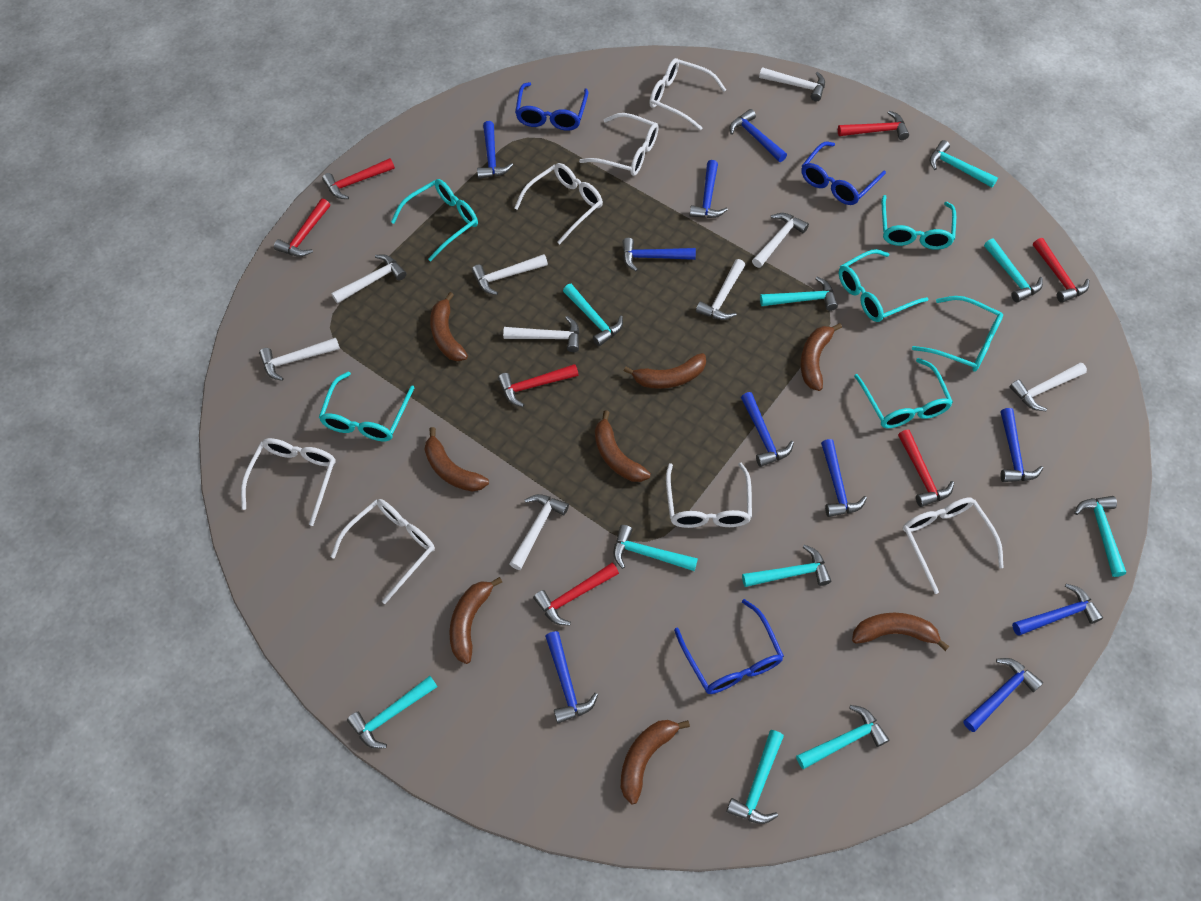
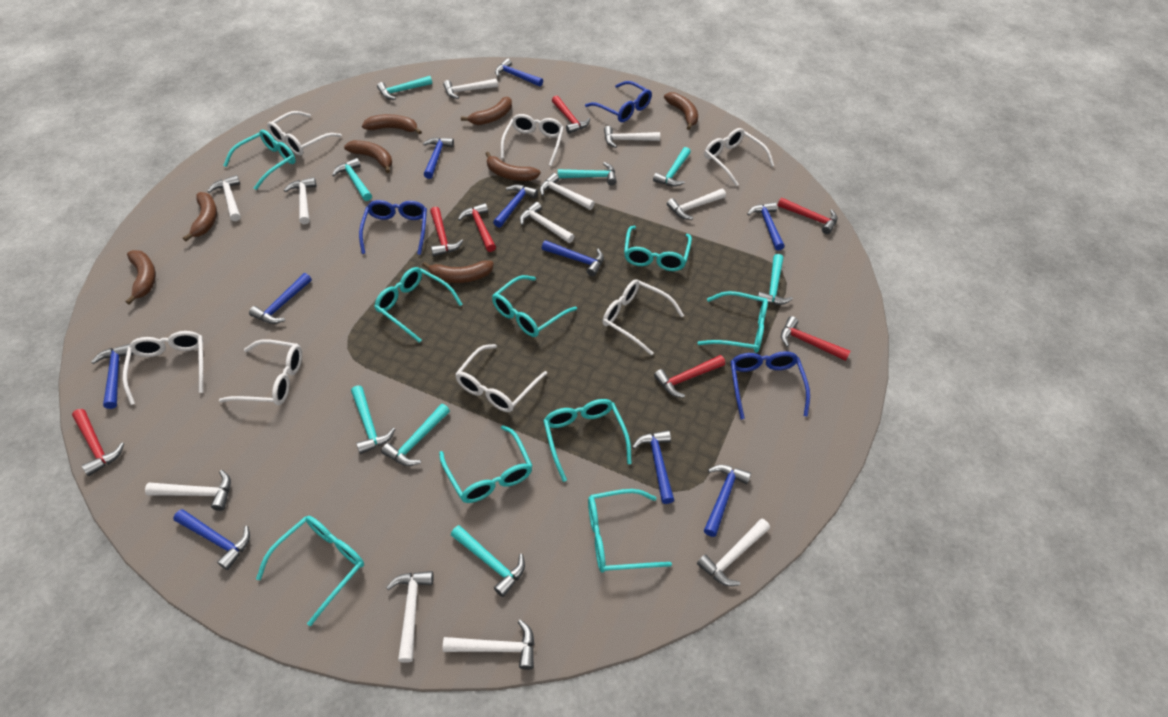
turquoise glasses: 6 -> 9
turquoise hammer: 10 -> 8
white hammer: 9 -> 11

